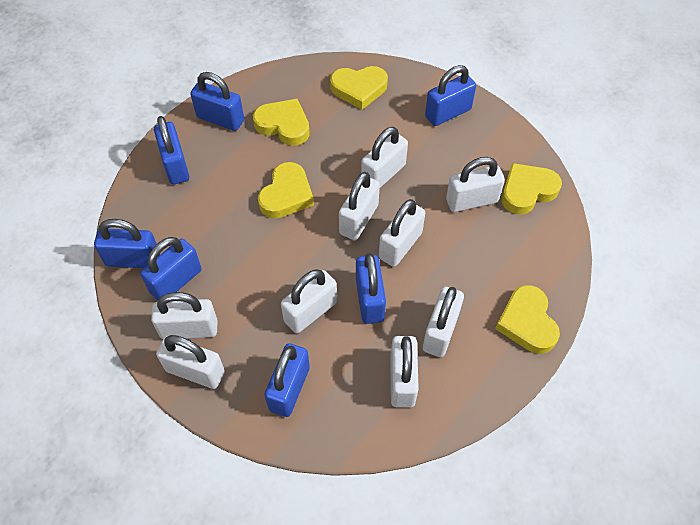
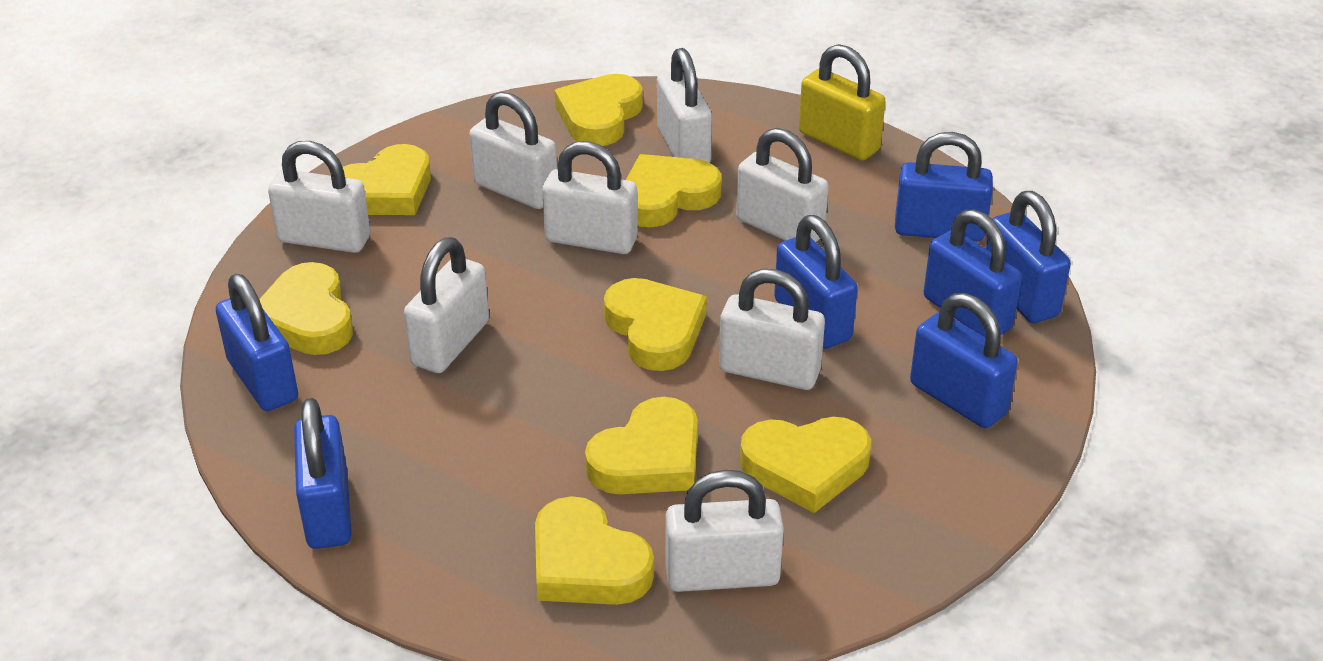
white padlock: 9 -> 8
yellow heart: 5 -> 8
yellow padlock: 0 -> 1

